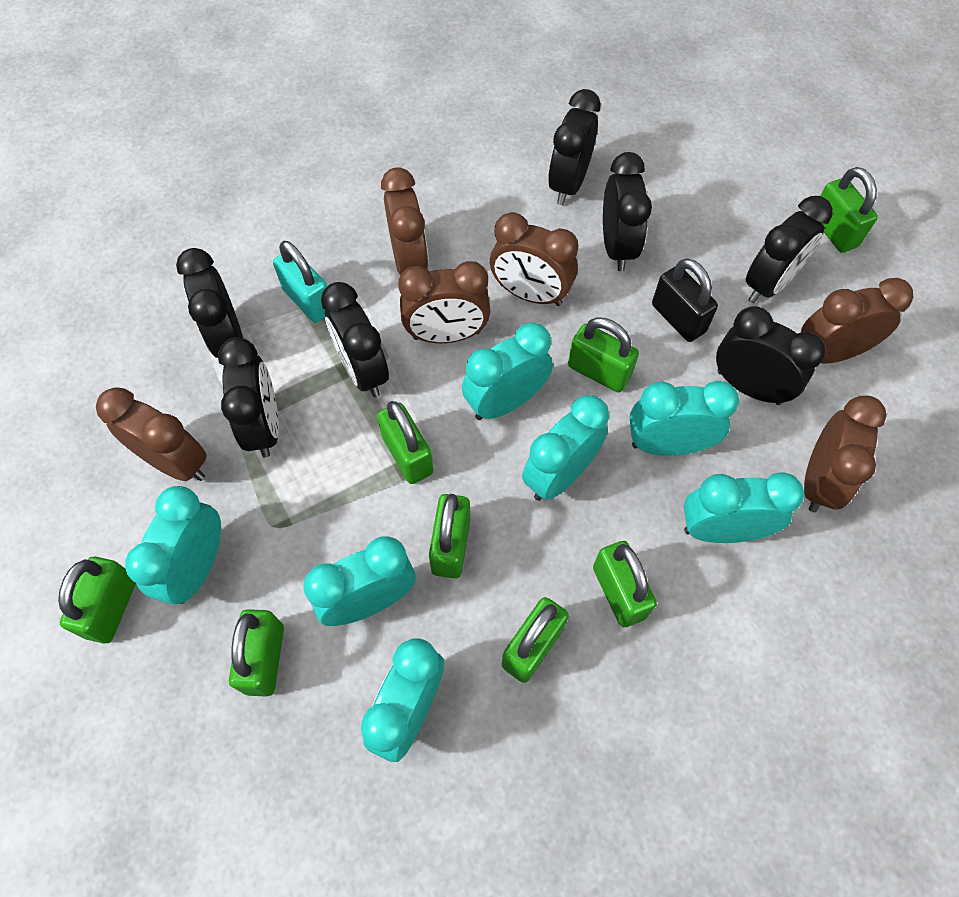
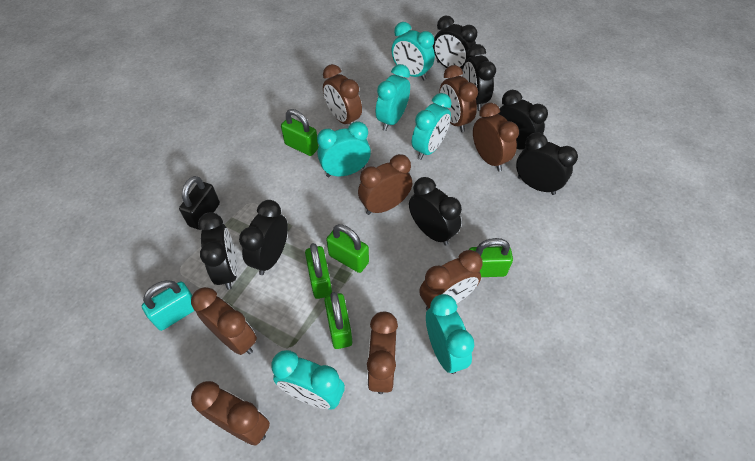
brown clock: 6 -> 8
green padlock: 8 -> 5
turquoise clock: 7 -> 6

